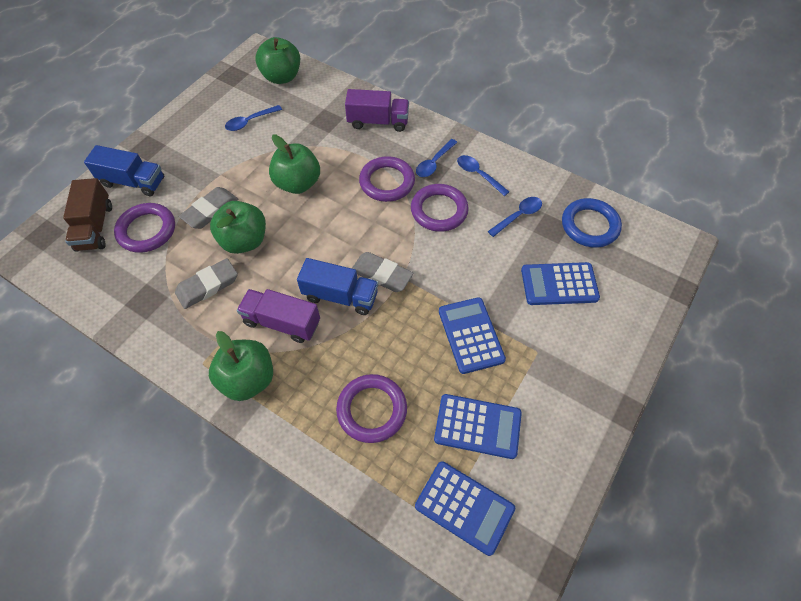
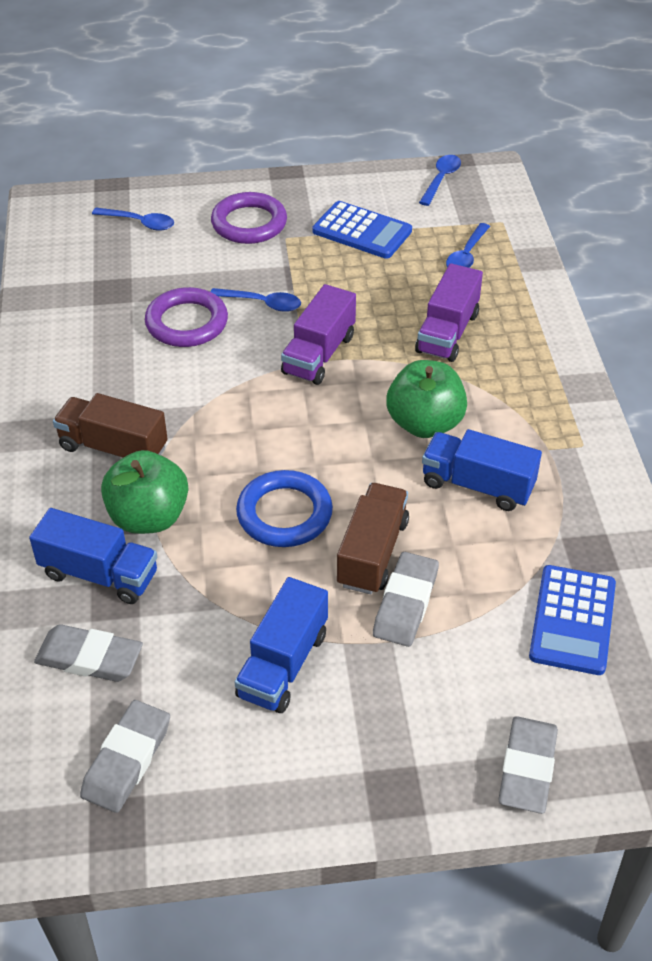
blue calculator: 4 -> 2
blue truck: 2 -> 3
brown truck: 1 -> 2
green apple: 4 -> 2
grey eraser: 3 -> 4
purple ring: 4 -> 2

